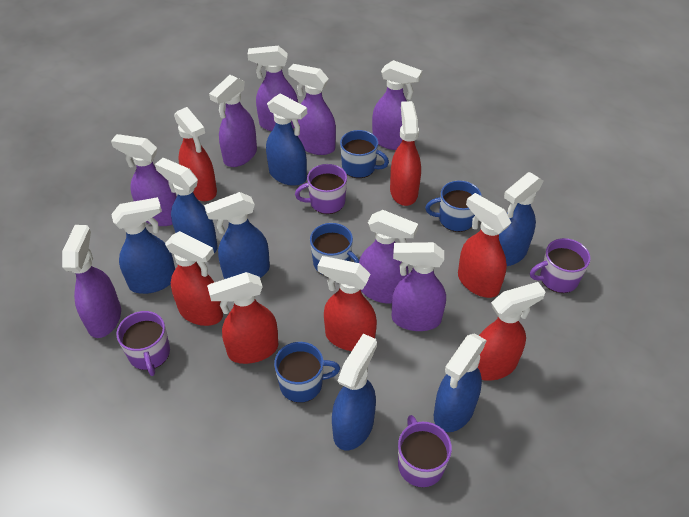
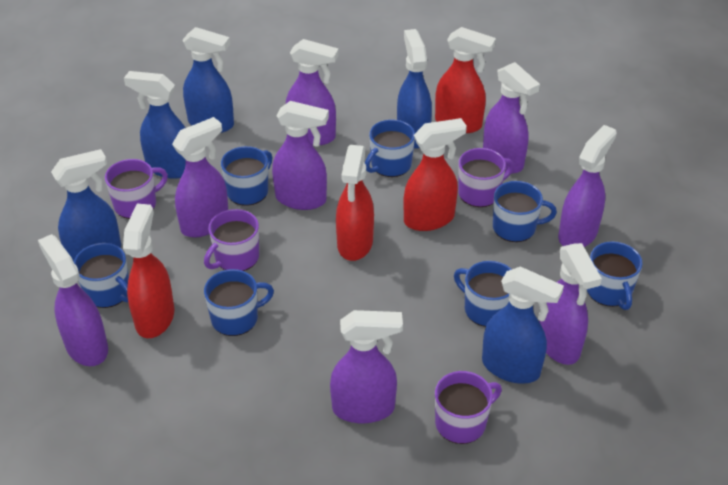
blue mug: 4 -> 7
blue spray bottle: 7 -> 5
red spray bottle: 7 -> 4

